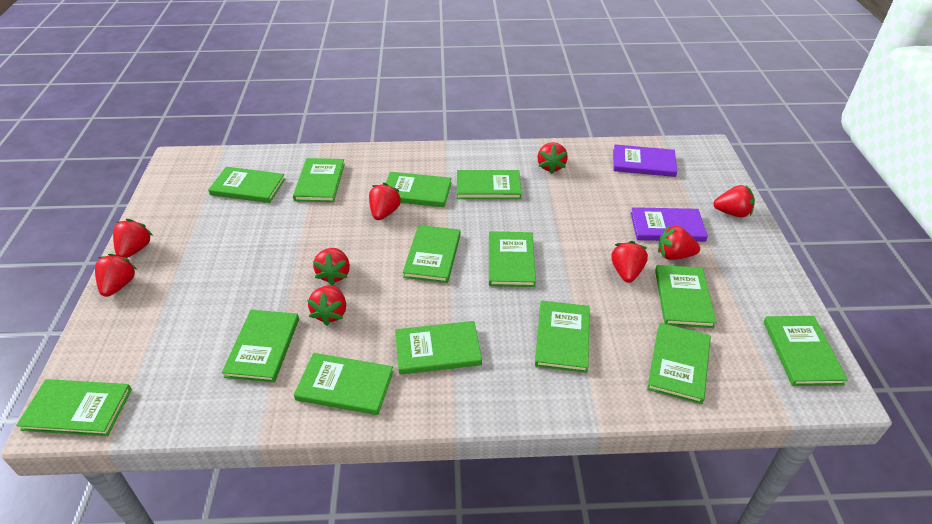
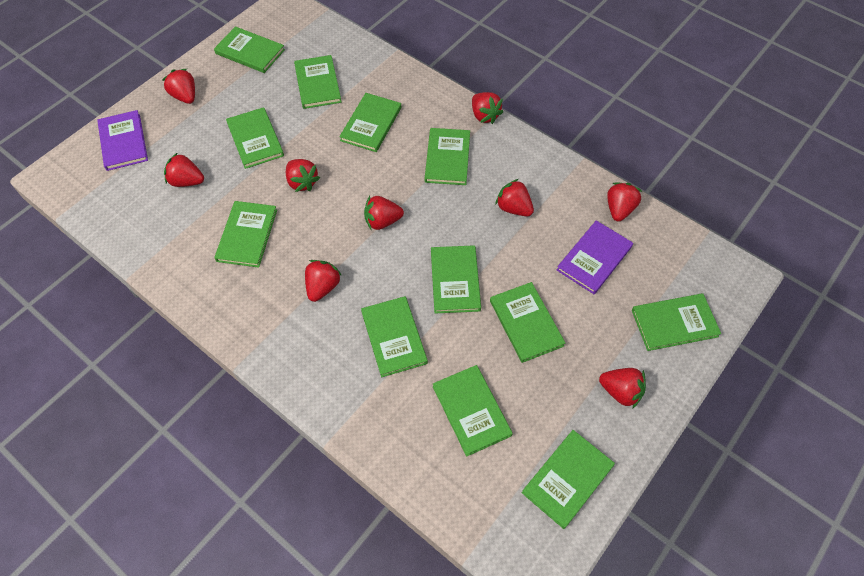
green book: 14 -> 12

